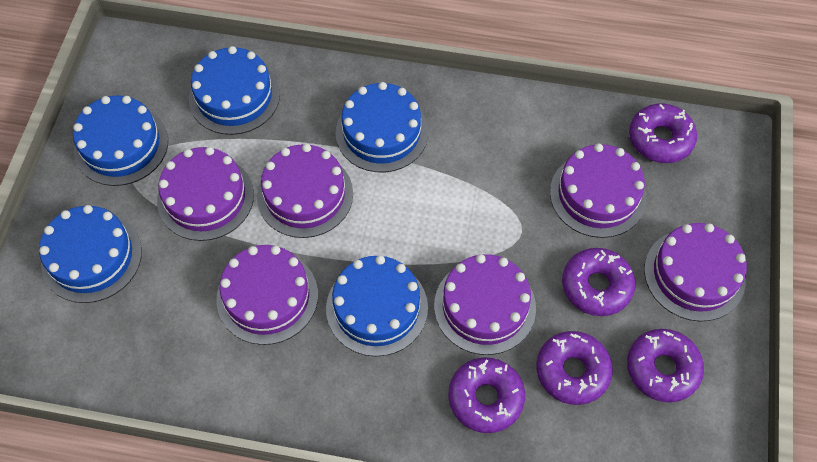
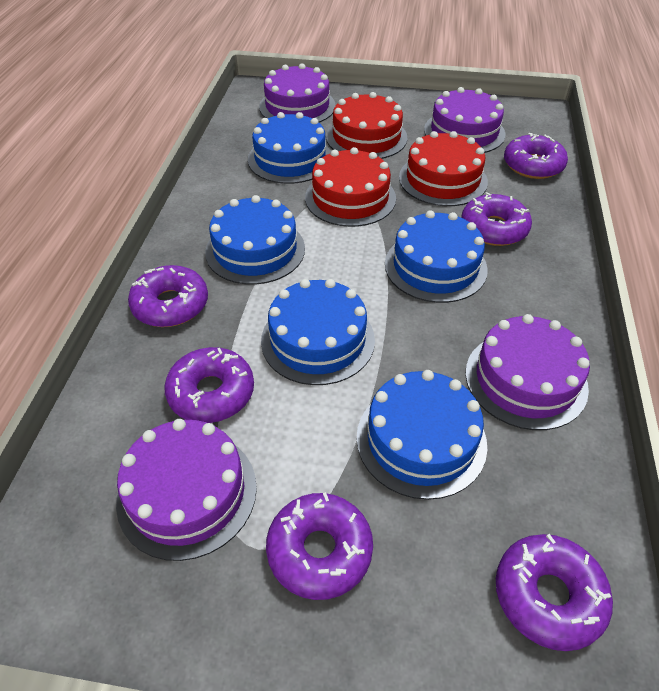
purple cake: 6 -> 4
purple donut: 5 -> 6
red cake: 0 -> 3

